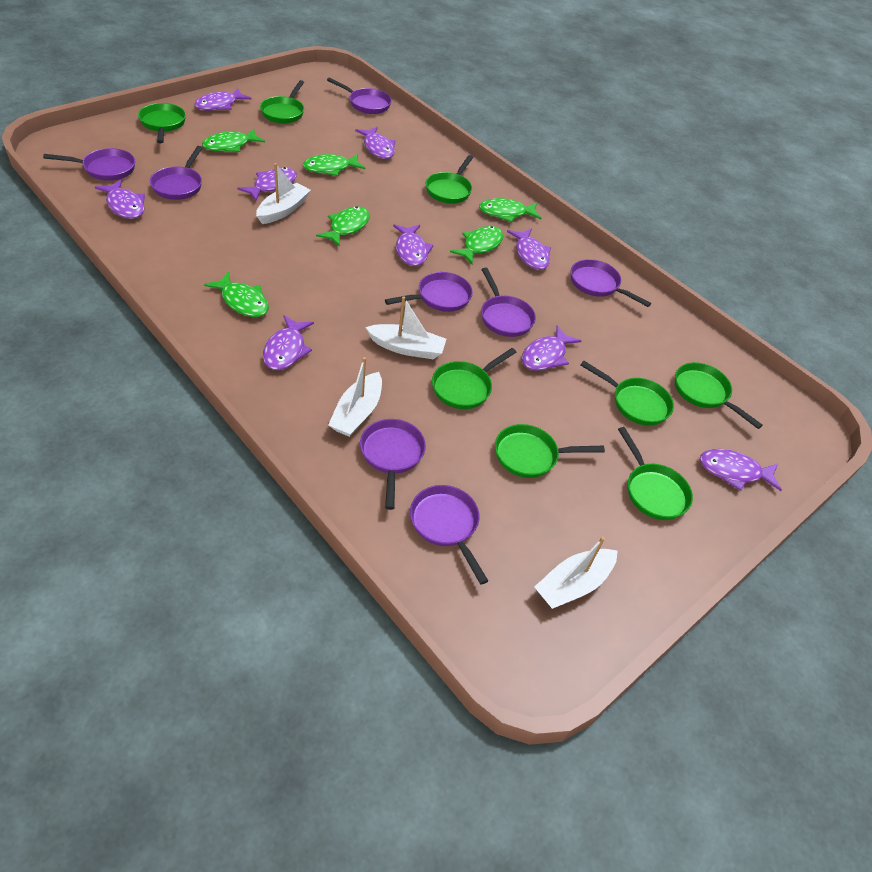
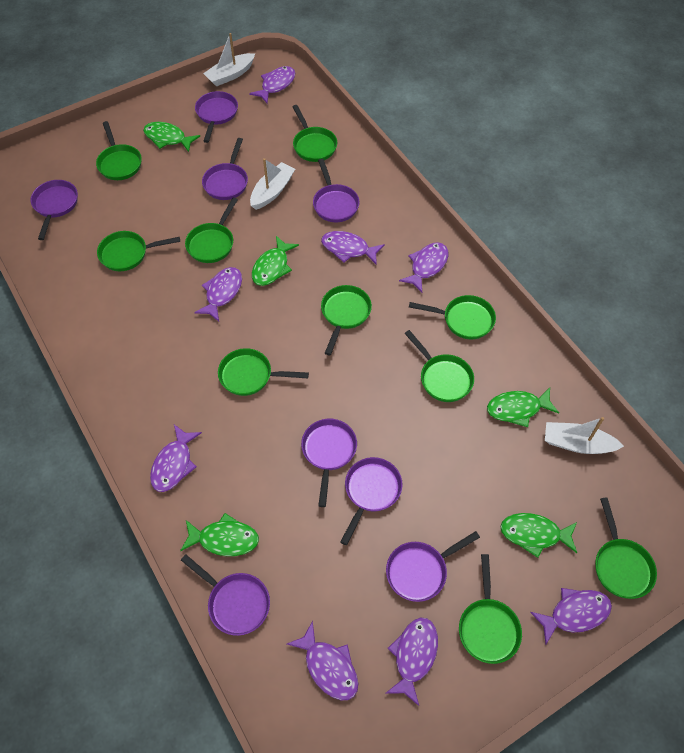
green fish: 6 -> 5
green pan: 8 -> 10
purple fish: 9 -> 8
white boat: 4 -> 3

